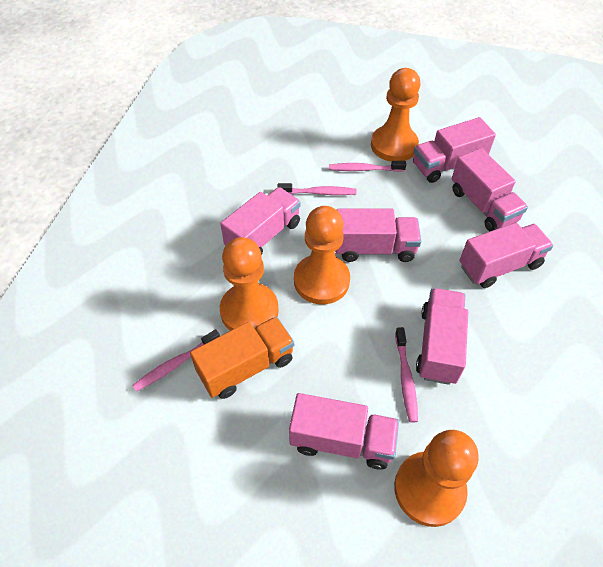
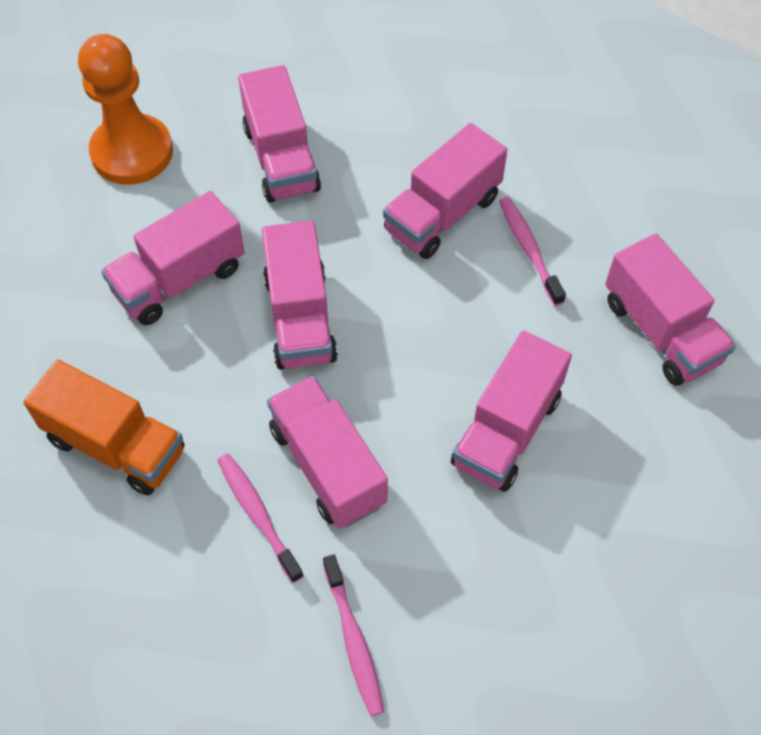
orange pawn: 4 -> 1
pink toothbrush: 4 -> 3

